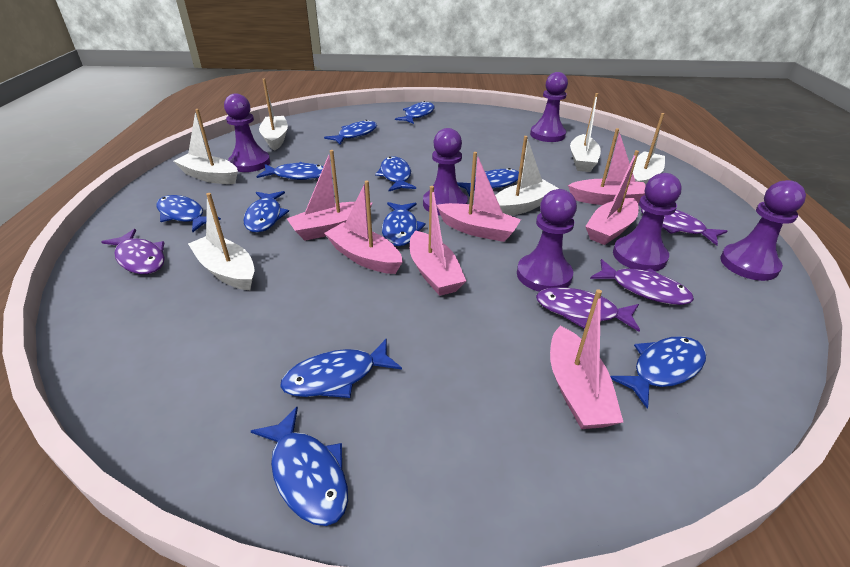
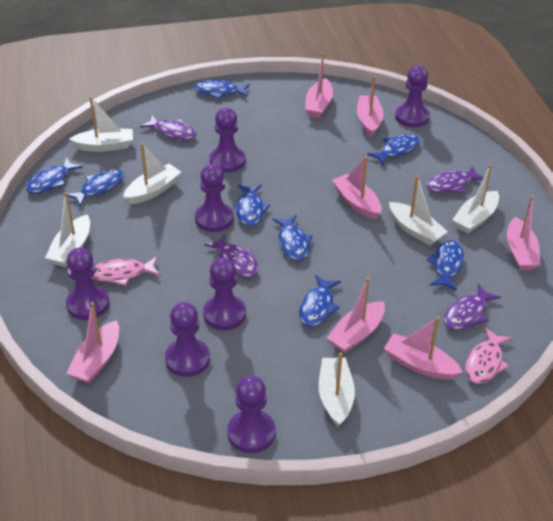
blue fish: 11 -> 8
pink fish: 0 -> 2
purple pawn: 6 -> 7

